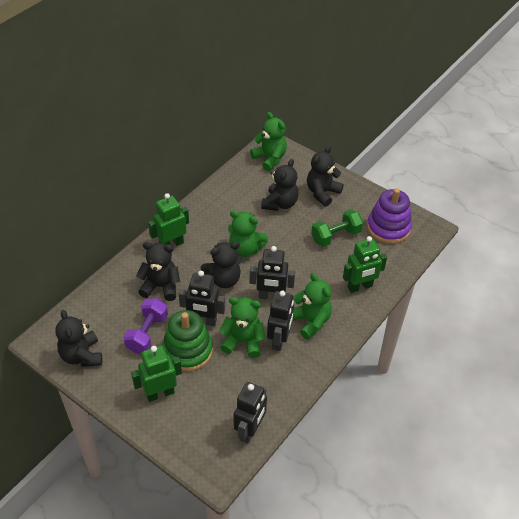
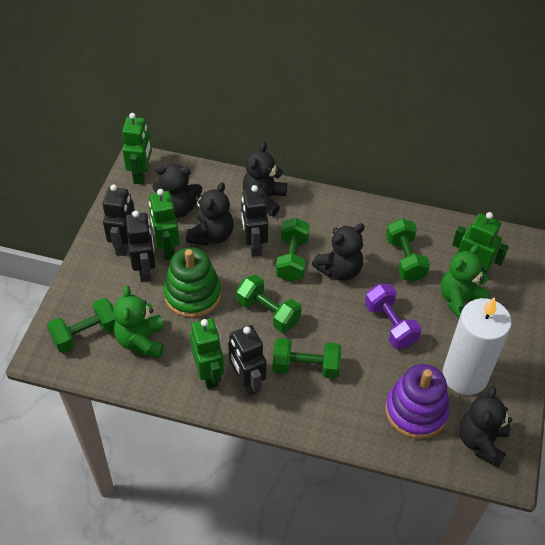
green dumbbell: 1 -> 5
green robot: 3 -> 4
green teddy bear: 4 -> 2
white candle: 0 -> 1

